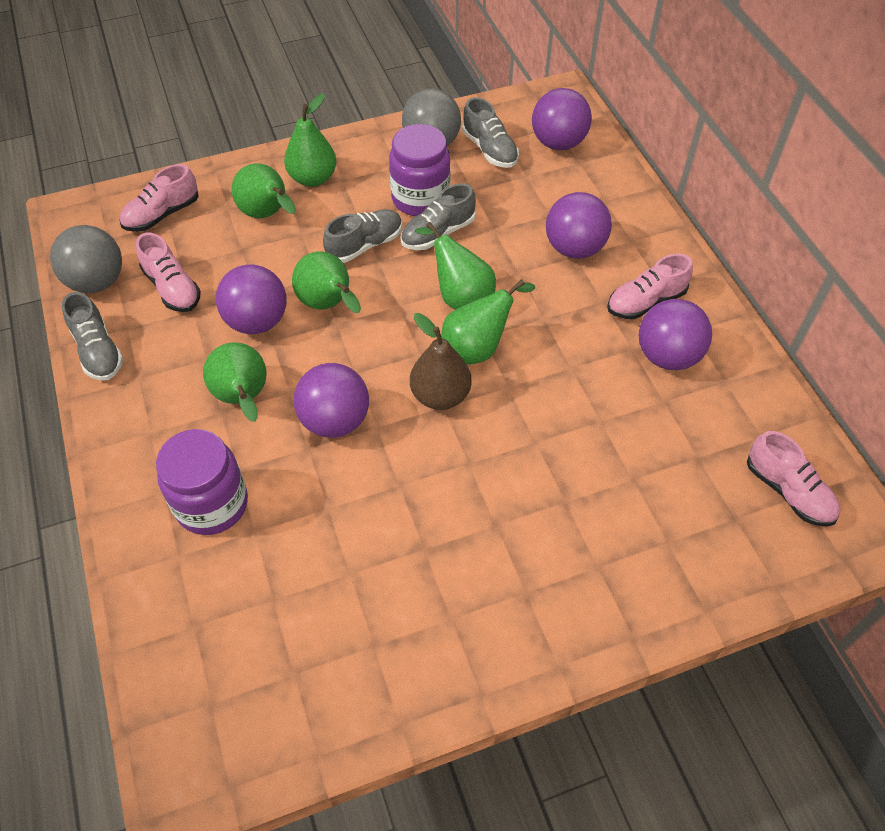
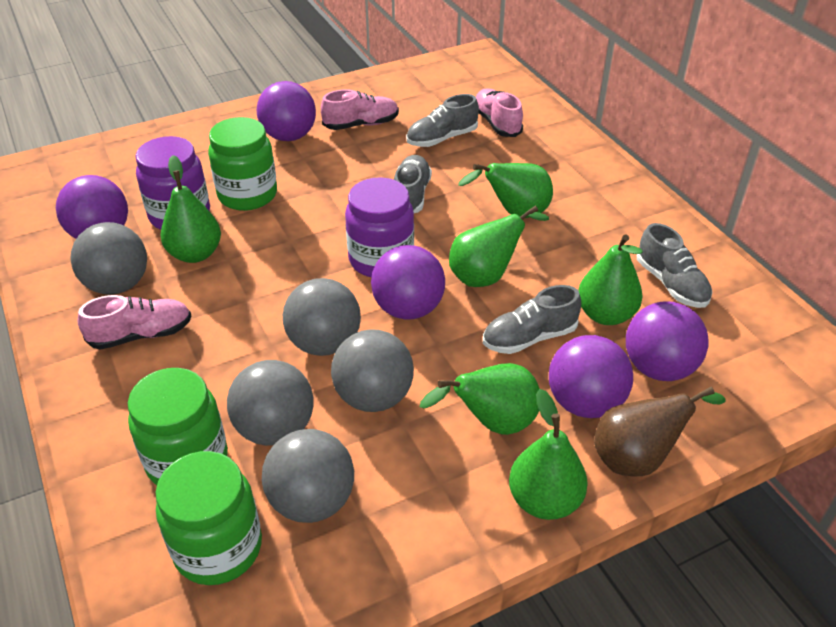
green jar: 0 -> 3
grey ball: 2 -> 5
pink shoe: 4 -> 3

